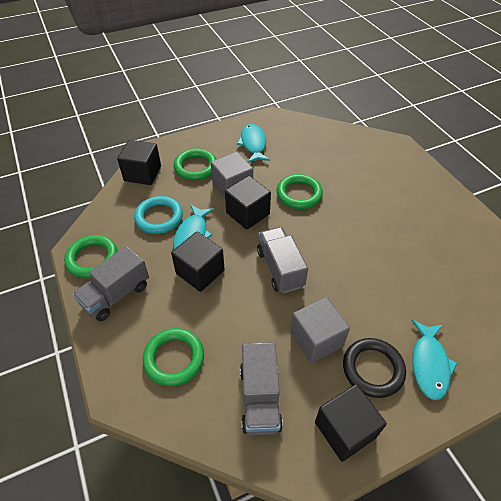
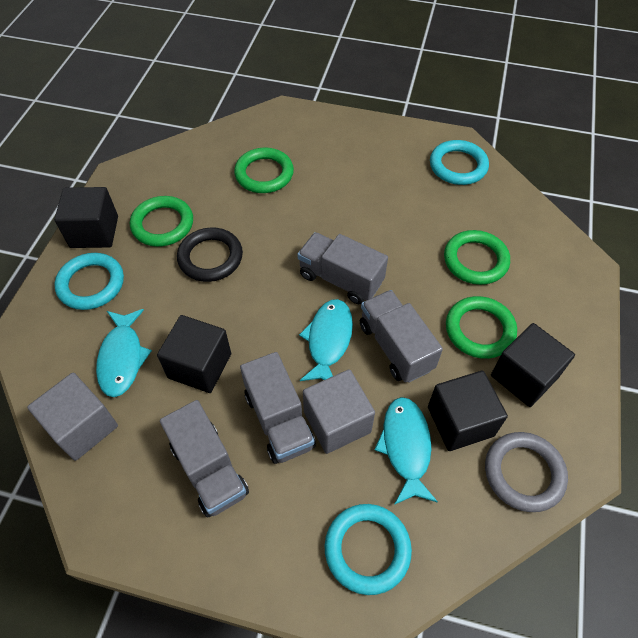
grey ring: 0 -> 1
grey truck: 3 -> 4
turquoise ring: 1 -> 3

